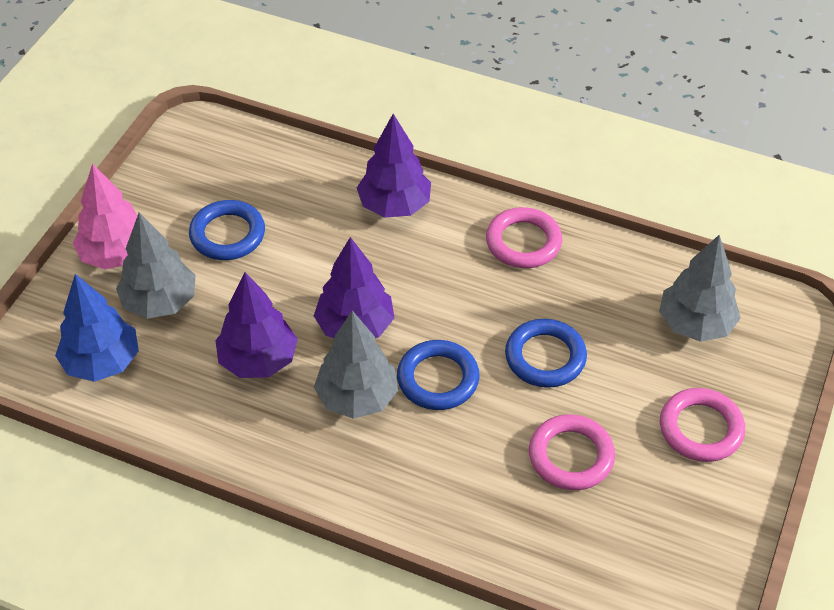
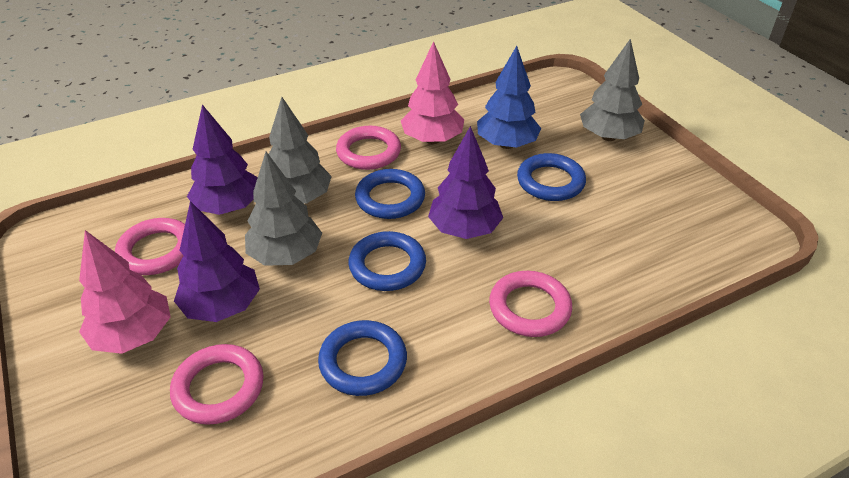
blue ring: 3 -> 4
pink ring: 3 -> 4
pink tree: 1 -> 2

